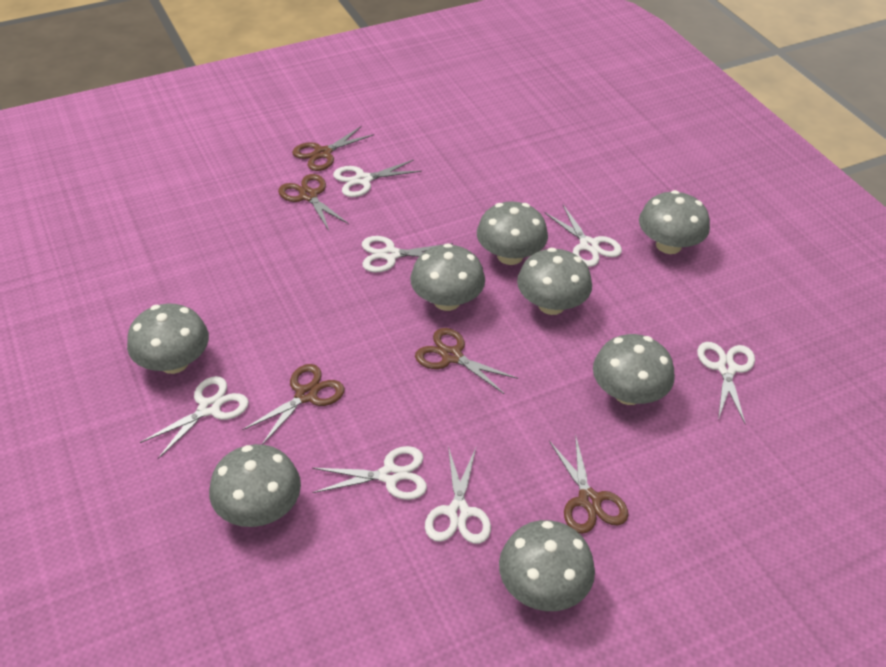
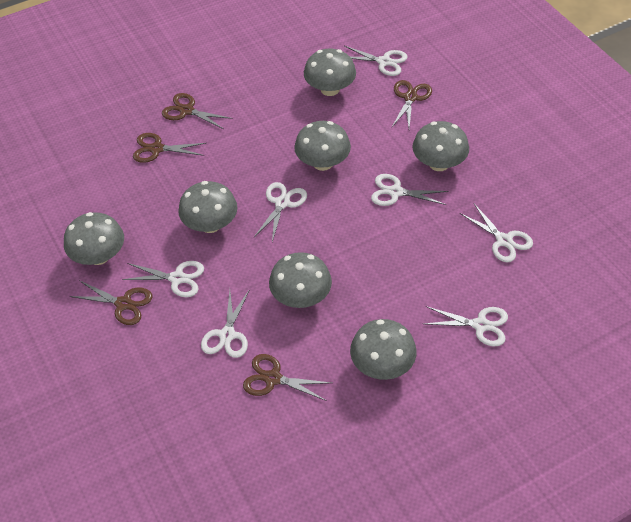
grey mushroom: 8 -> 7

